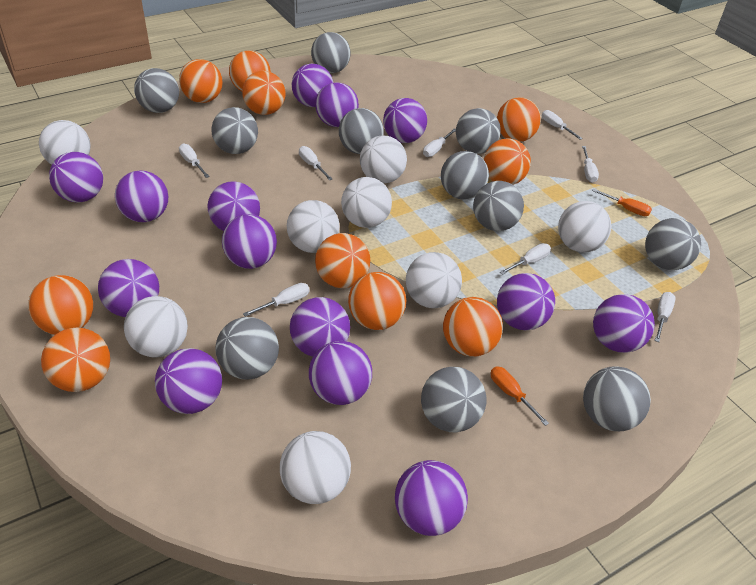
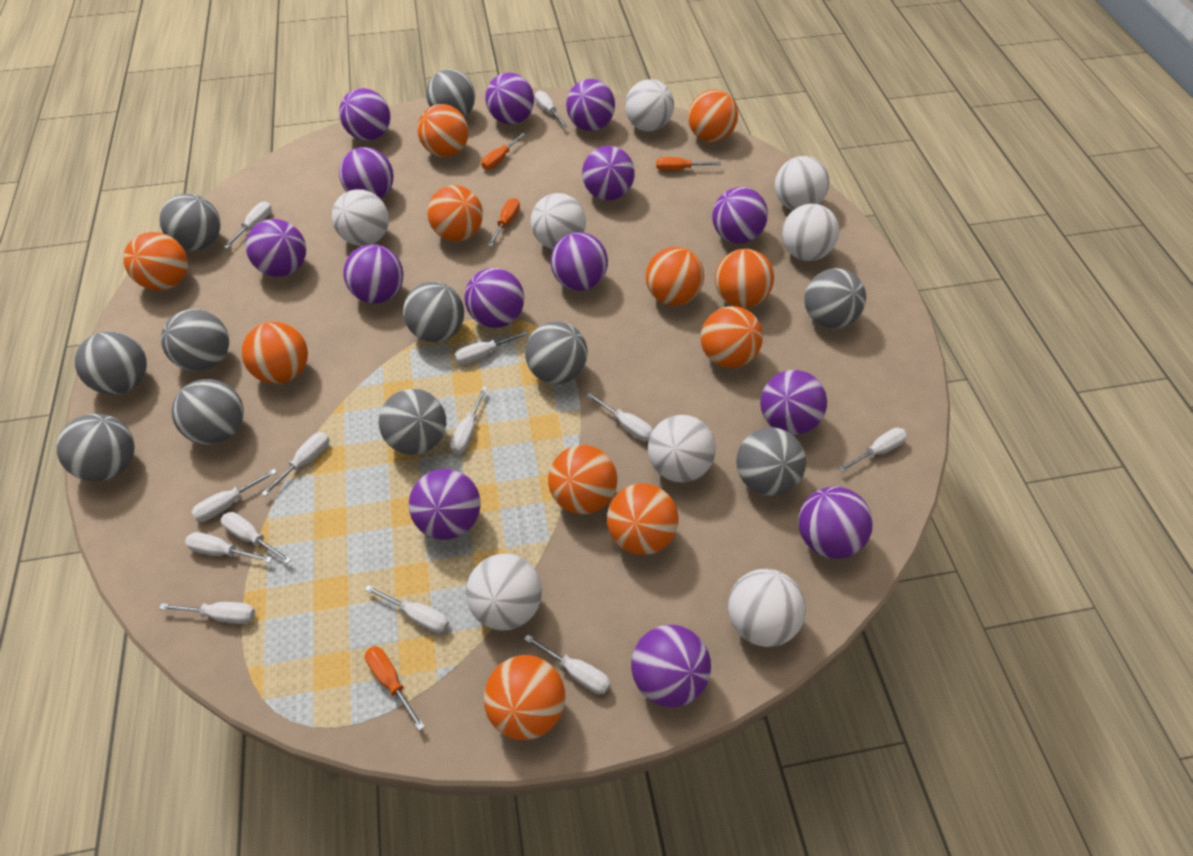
orange ball: 10 -> 11
orange screwdriver: 2 -> 4
white screwdriver: 8 -> 13

